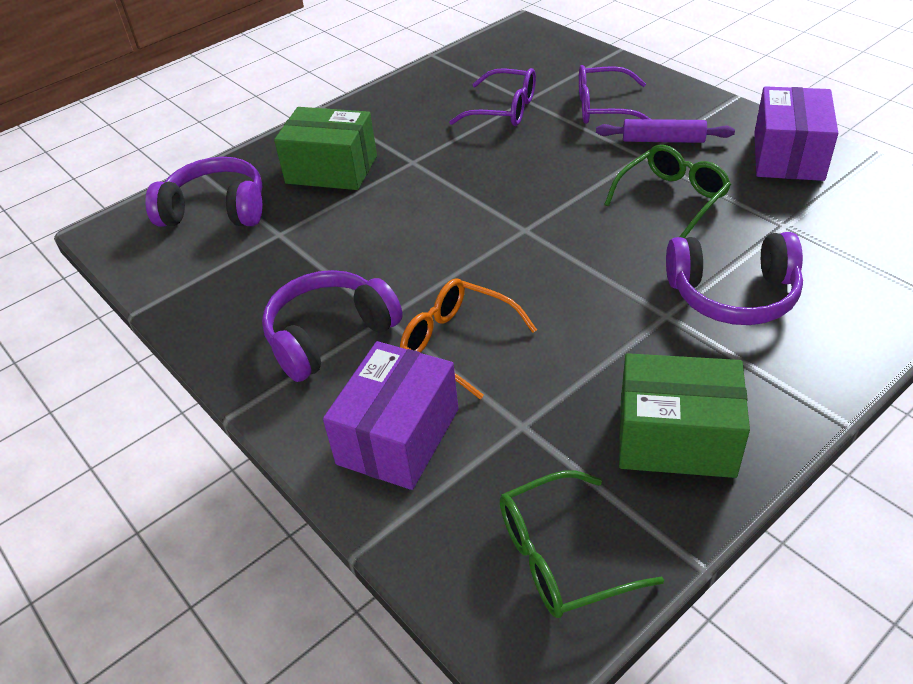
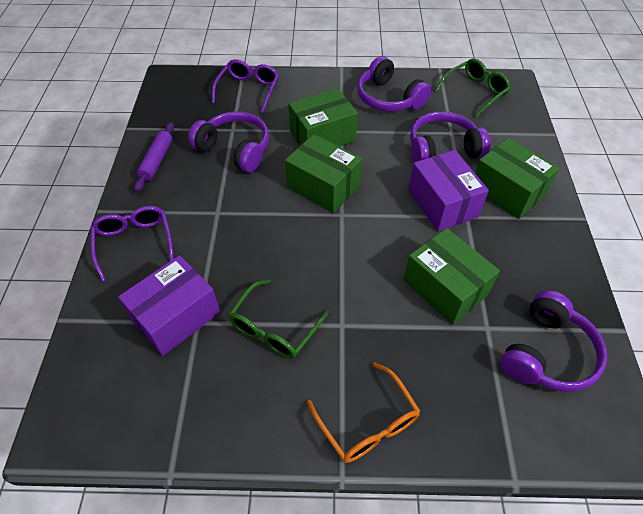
green box: 2 -> 4
purple headphones: 3 -> 4

